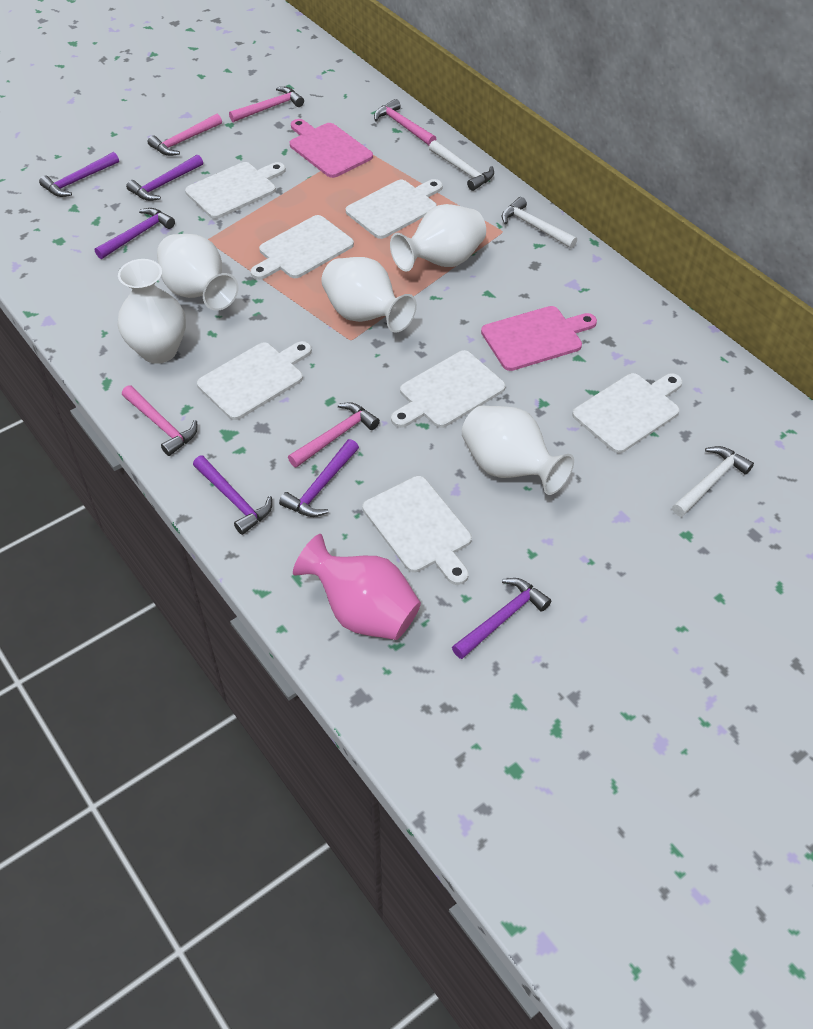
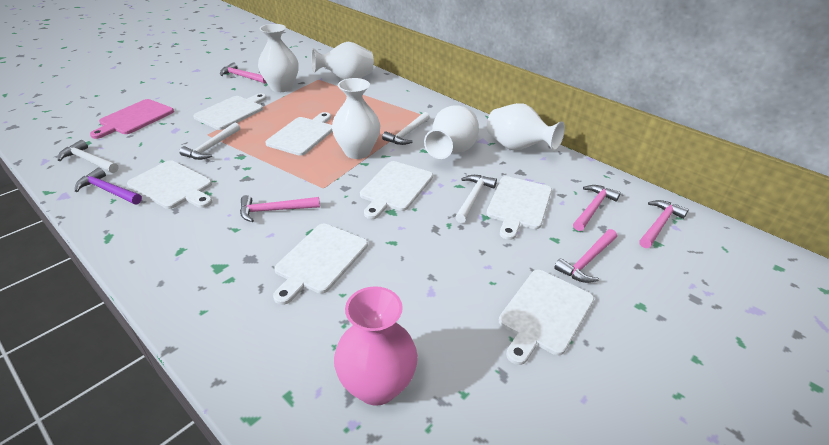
pink cutting board: 2 -> 1
purple hammer: 6 -> 1
white hammer: 3 -> 4

